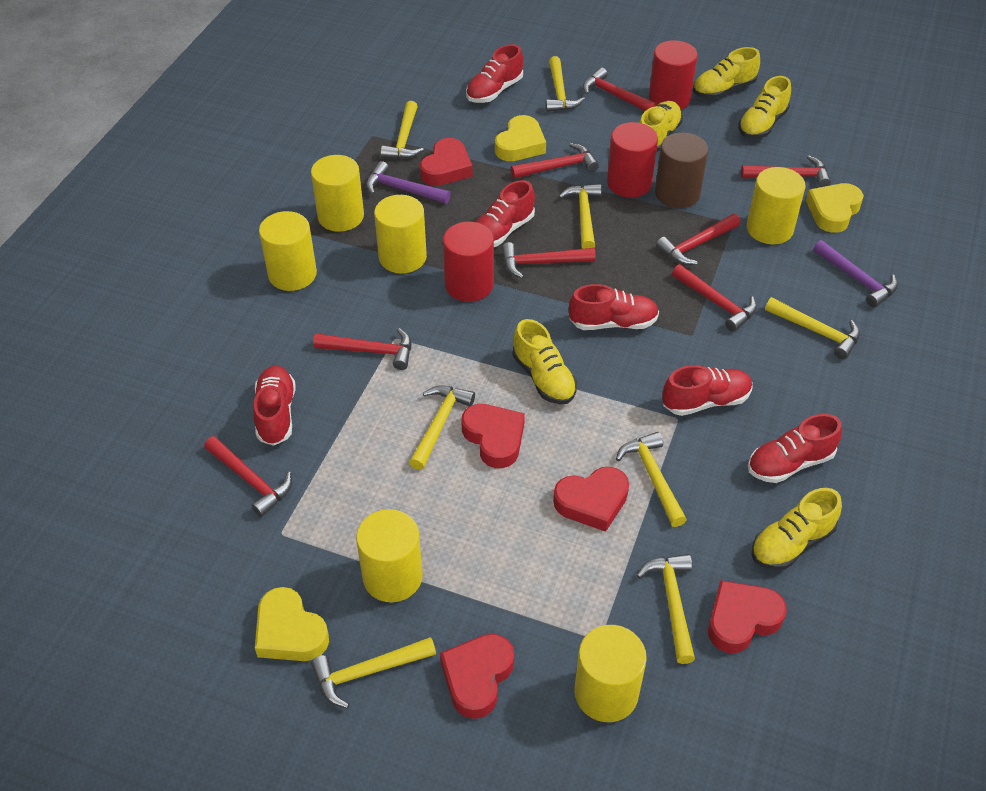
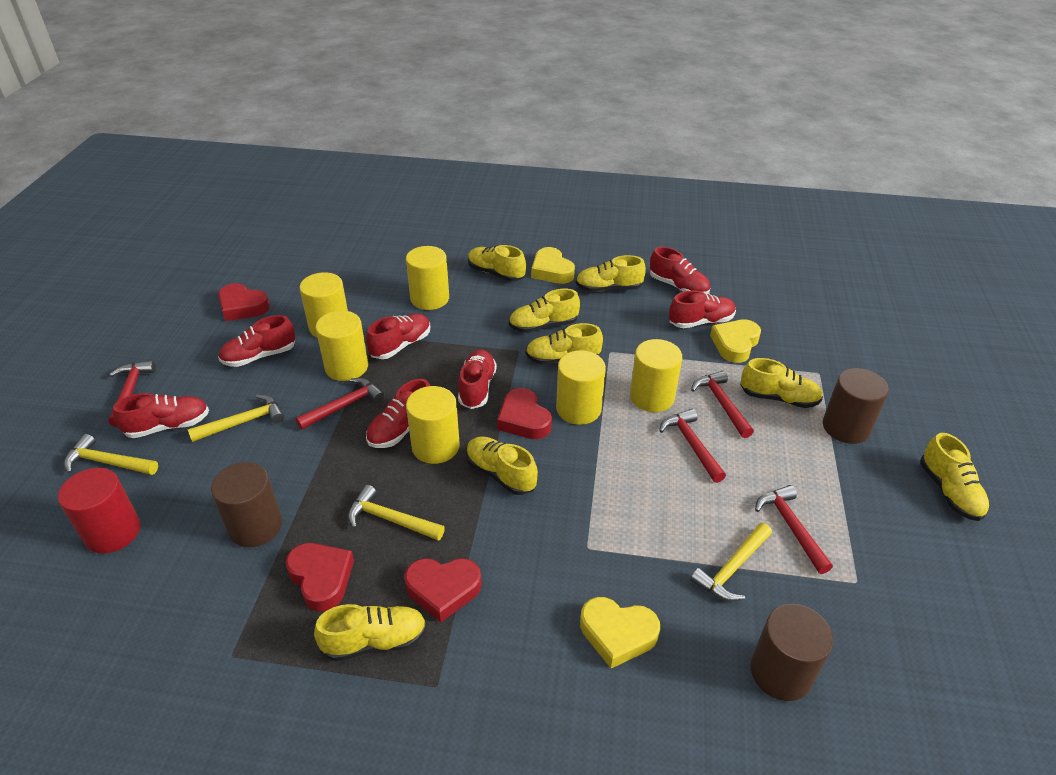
brown cylinder: 1 -> 3
purple hammer: 2 -> 0
red cylinder: 3 -> 1
red hammer: 8 -> 5
red heart: 5 -> 4
red shoe: 6 -> 7
yellow hammer: 8 -> 4
yellow shoe: 5 -> 8

